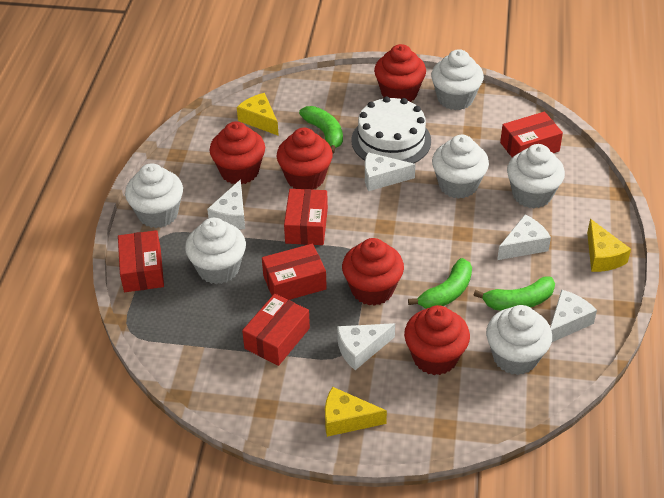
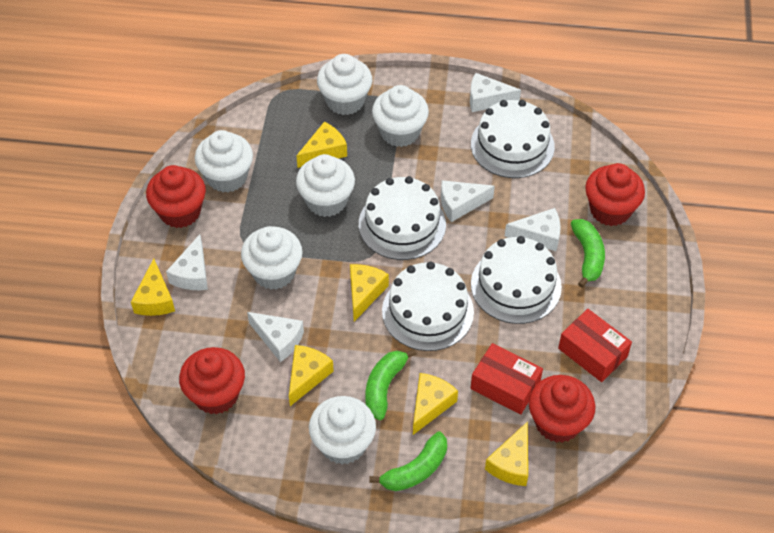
red box: 5 -> 2
red cupcake: 5 -> 4
white cake: 1 -> 4
yellow cheese: 3 -> 6

